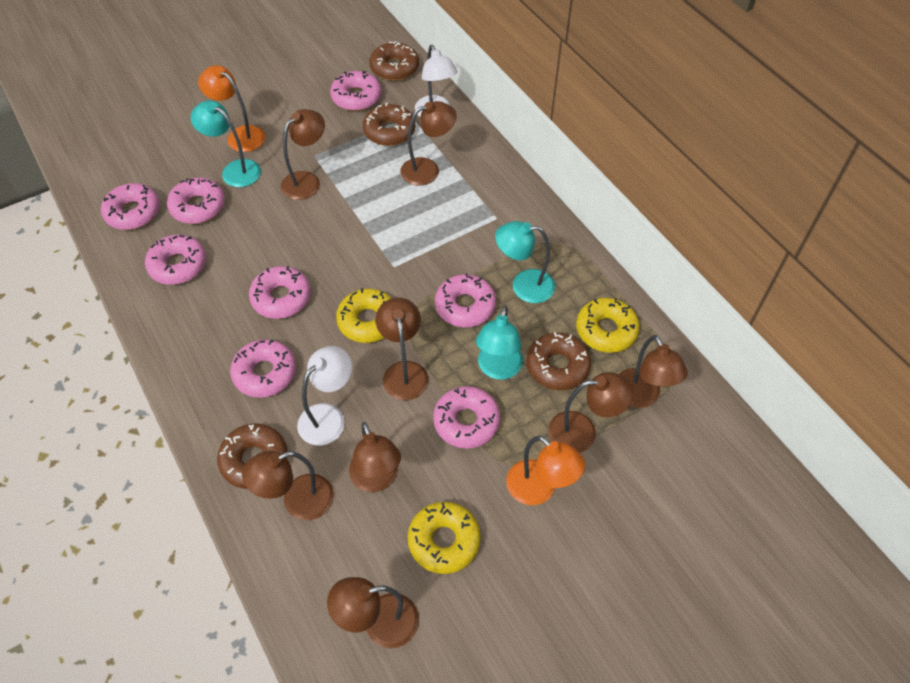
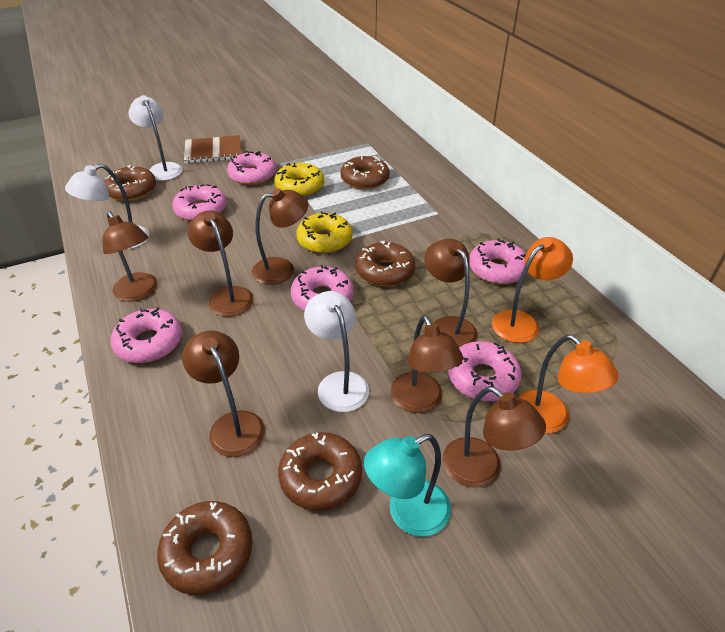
brown donut: 4 -> 5
brown lamp: 8 -> 7
brown notebook: 0 -> 1
pink donut: 8 -> 6
turquoise lamp: 3 -> 1
white lamp: 2 -> 3
yellow donut: 3 -> 2

